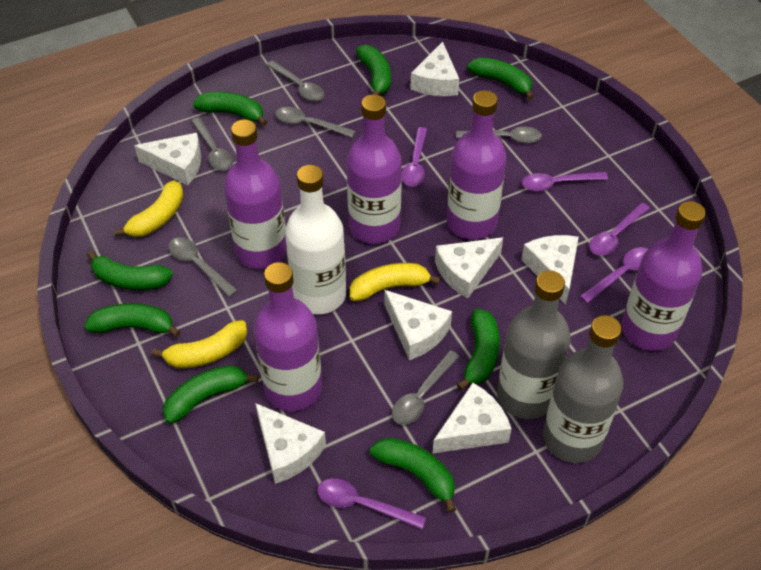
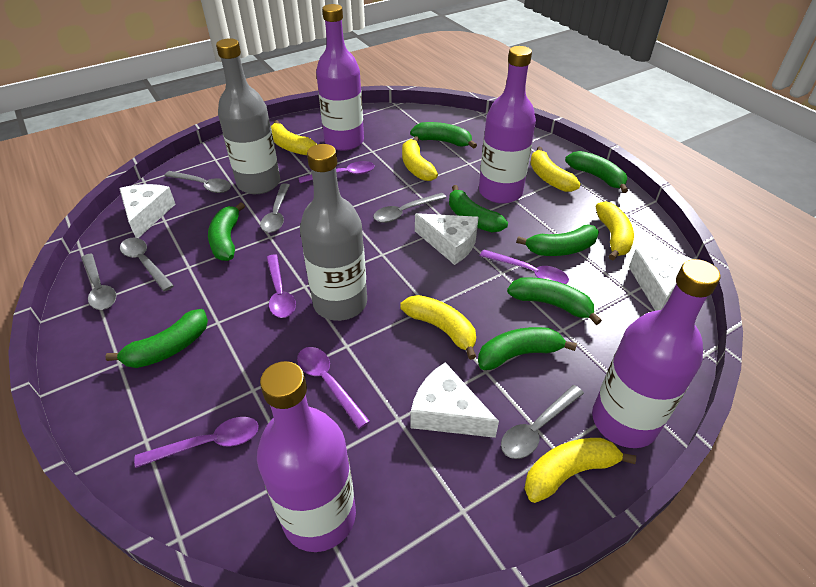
purple bottle: 5 -> 4
white bottle: 1 -> 0
white cheese: 7 -> 4
yellow banana: 3 -> 6

